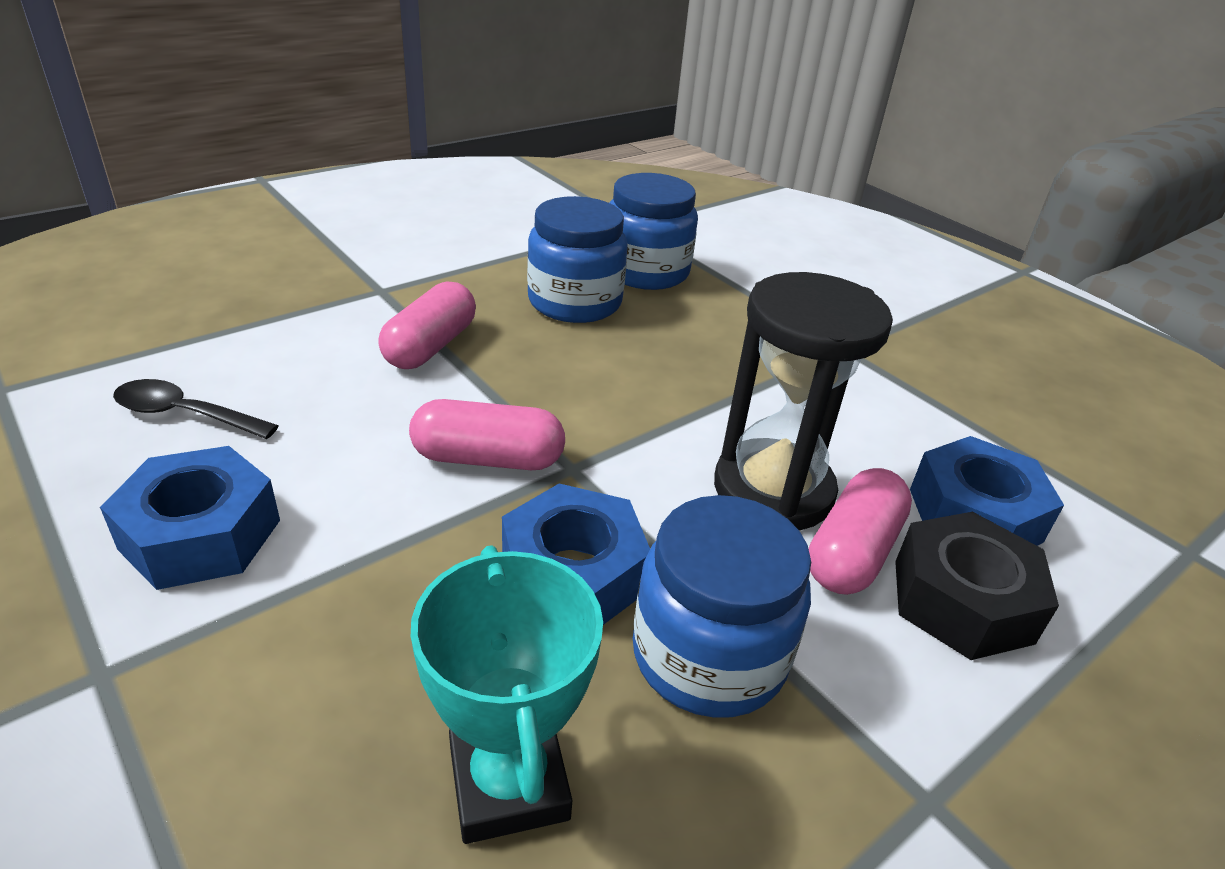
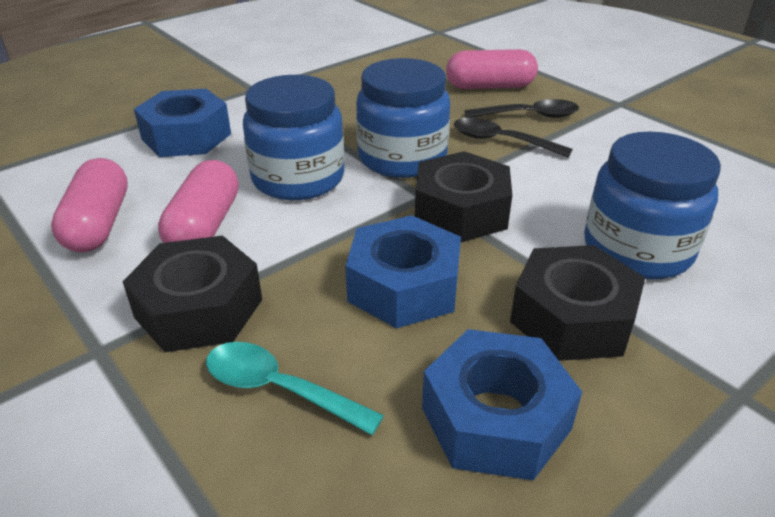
black hourglass: 1 -> 0
black nut: 1 -> 3
black spoon: 1 -> 2
turquoise spoon: 0 -> 1
turquoise trophy: 1 -> 0

